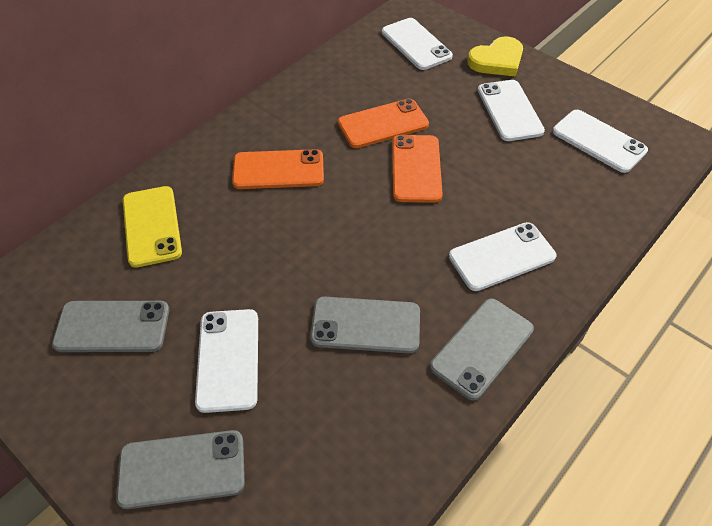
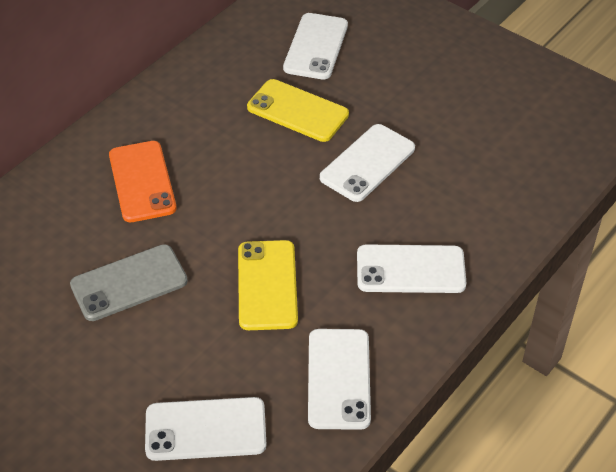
grey phone: 4 -> 1
orange phone: 3 -> 1
yellow heart: 1 -> 0
yellow phone: 1 -> 2

